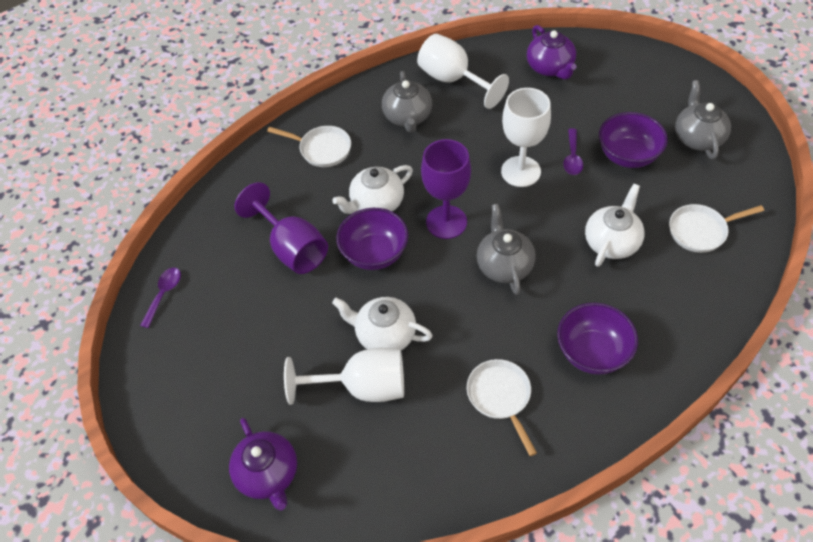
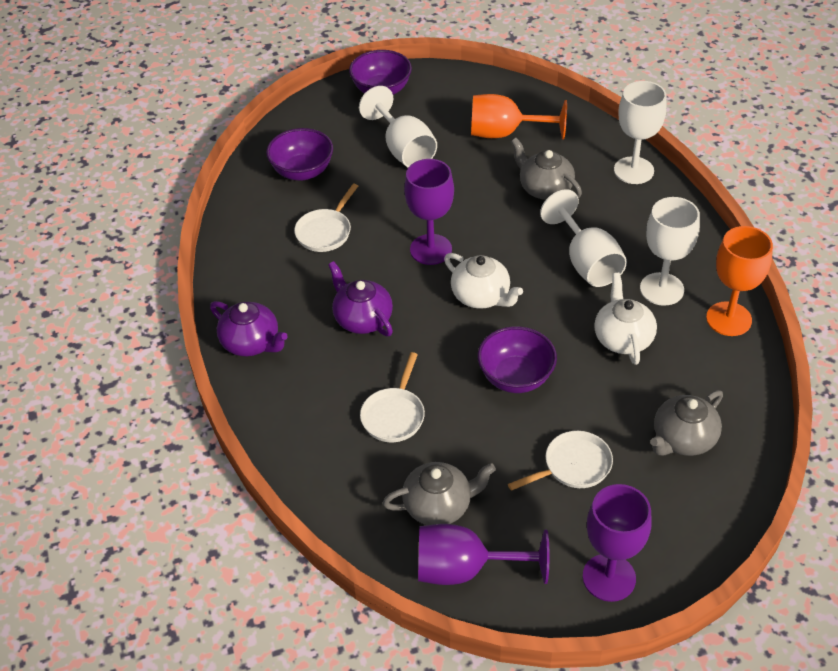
orange goblet: 0 -> 2
purple goblet: 2 -> 3
purple spoon: 2 -> 0
white goblet: 3 -> 4
white teapot: 3 -> 2

